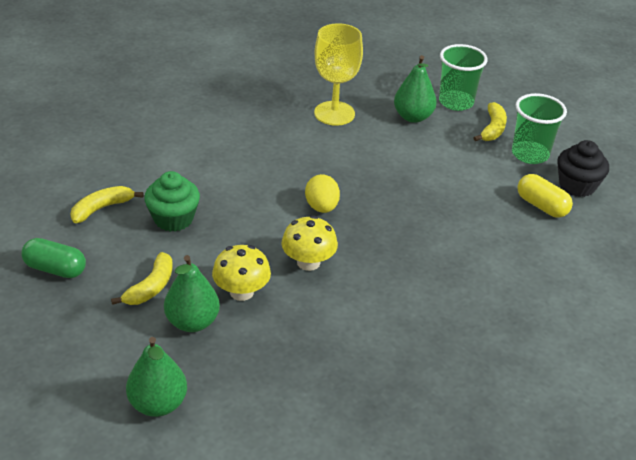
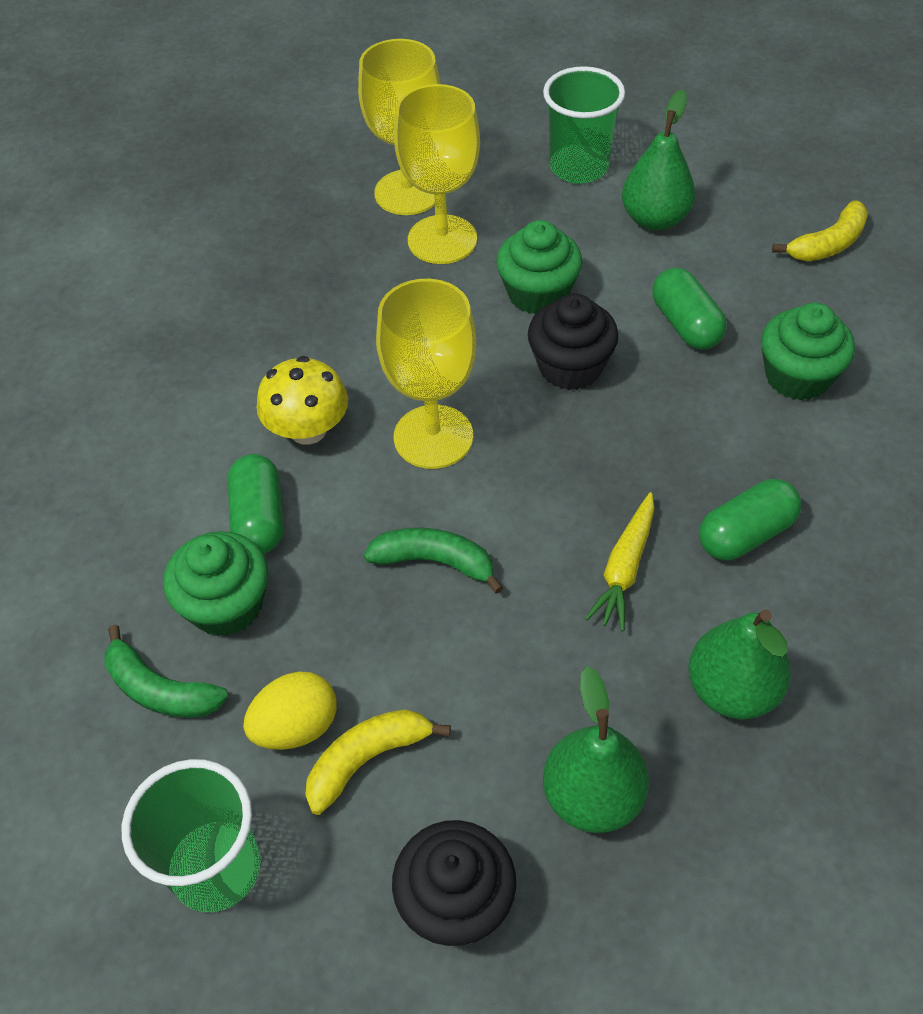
black cupcake: 1 -> 2
green banana: 0 -> 2
green capsule: 1 -> 3
green cupcake: 1 -> 3
yellow banana: 3 -> 2
yellow capsule: 1 -> 0
yellow carrot: 0 -> 1
yellow goblet: 1 -> 3
yellow mushroom: 2 -> 1

